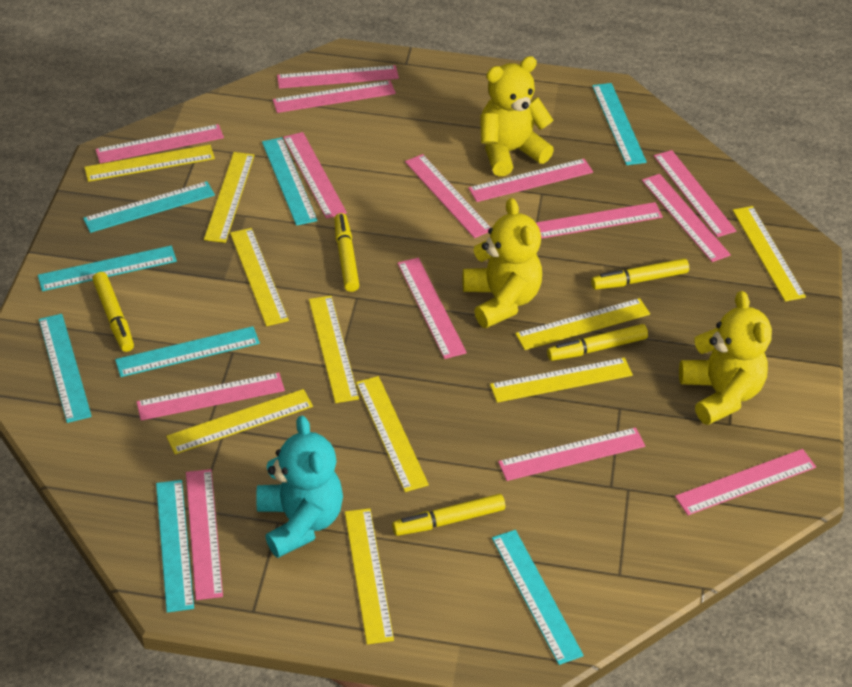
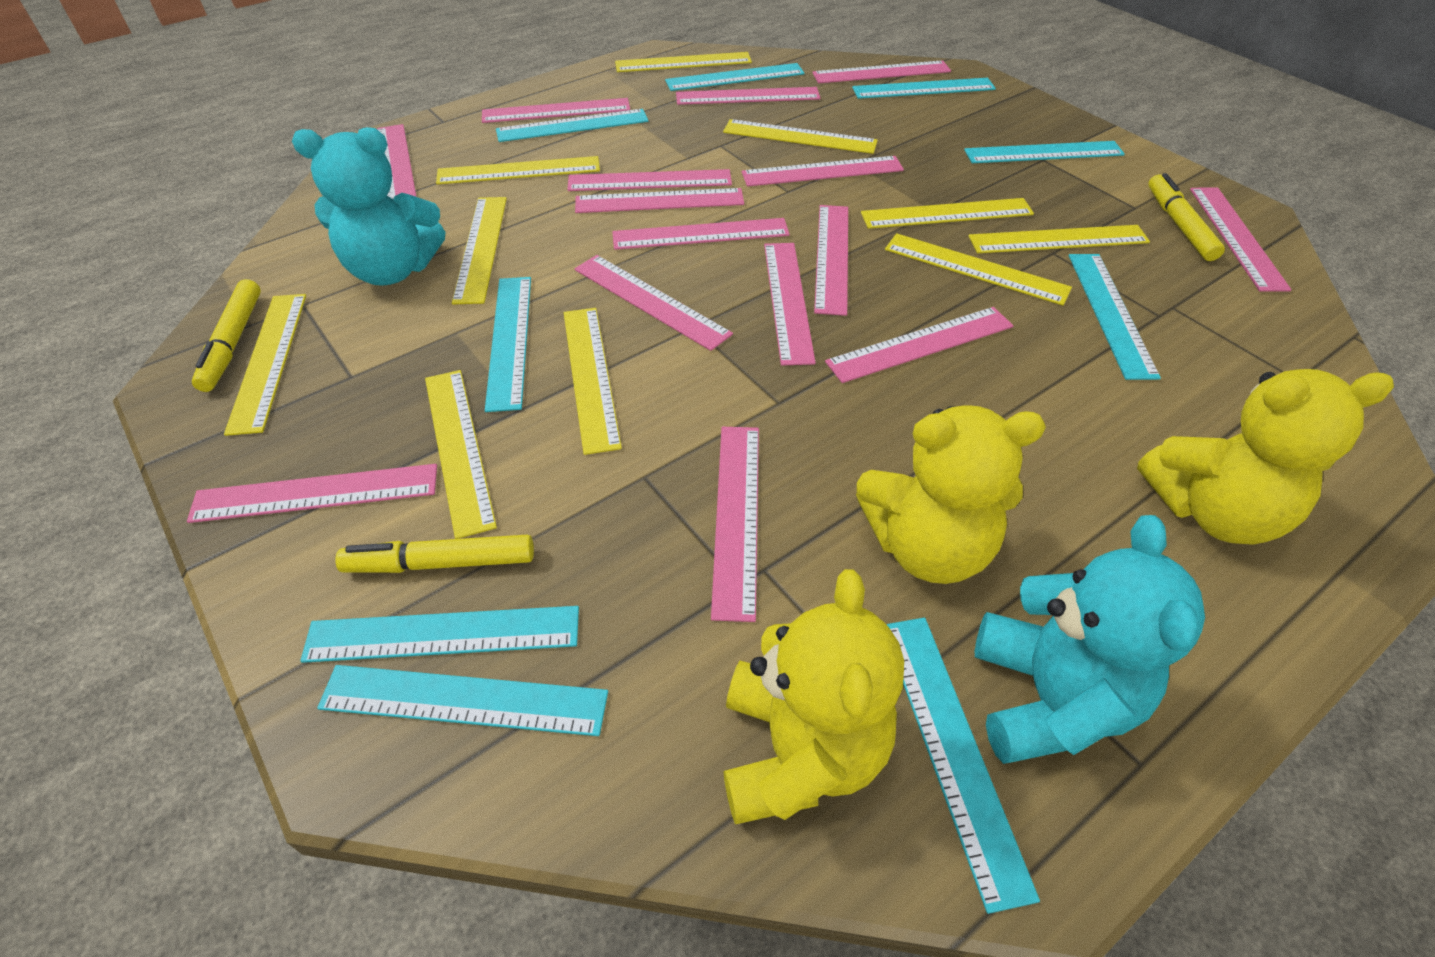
pink ruler: 14 -> 15
turquoise ruler: 8 -> 9
turquoise teddy bear: 1 -> 2
yellow marker: 5 -> 3

